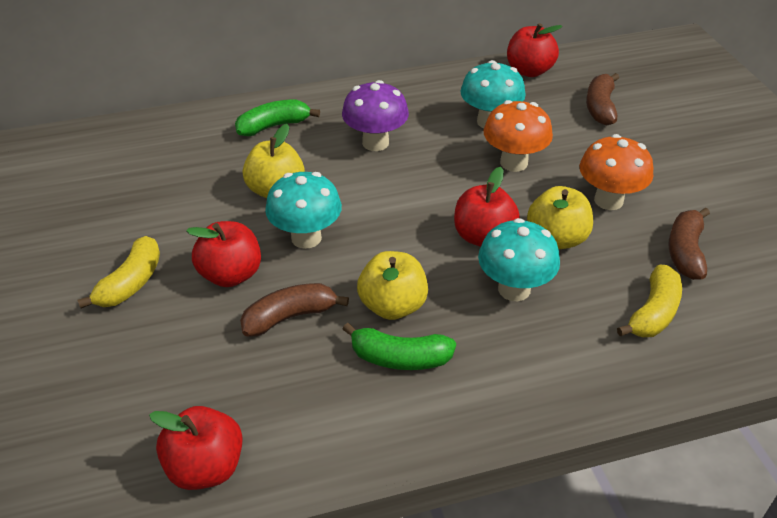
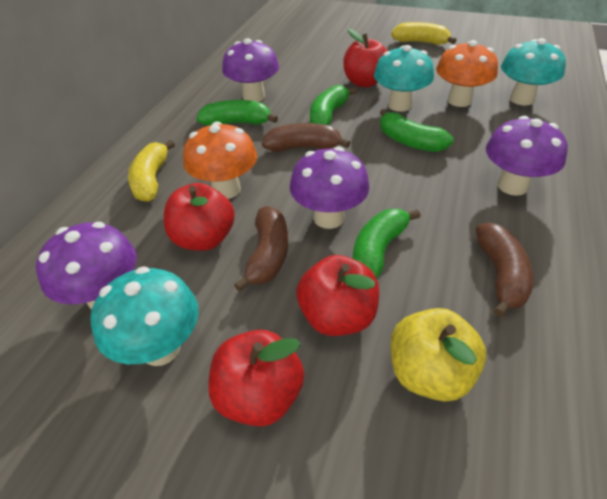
green banana: 2 -> 4
purple mushroom: 1 -> 4
yellow apple: 3 -> 1

